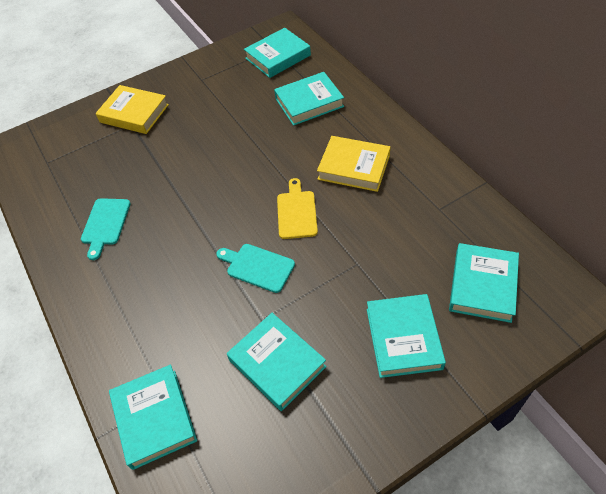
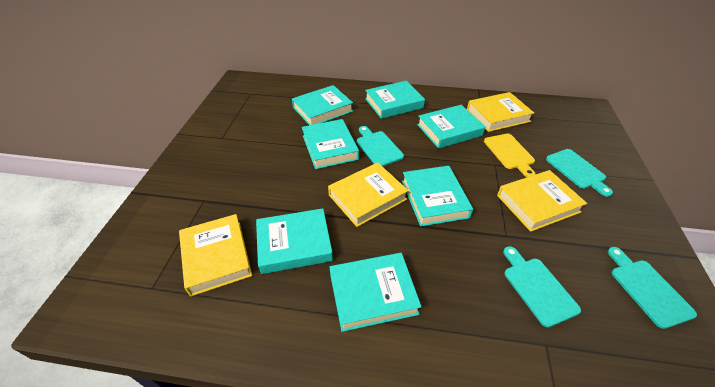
turquoise book: 6 -> 7
turquoise cutting board: 2 -> 4
yellow book: 2 -> 4

